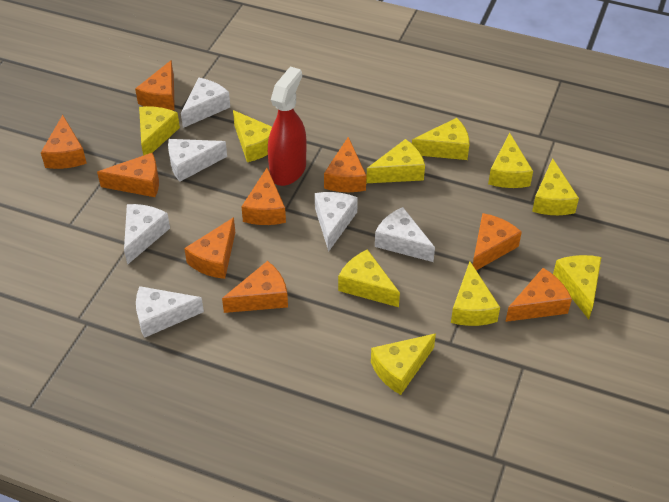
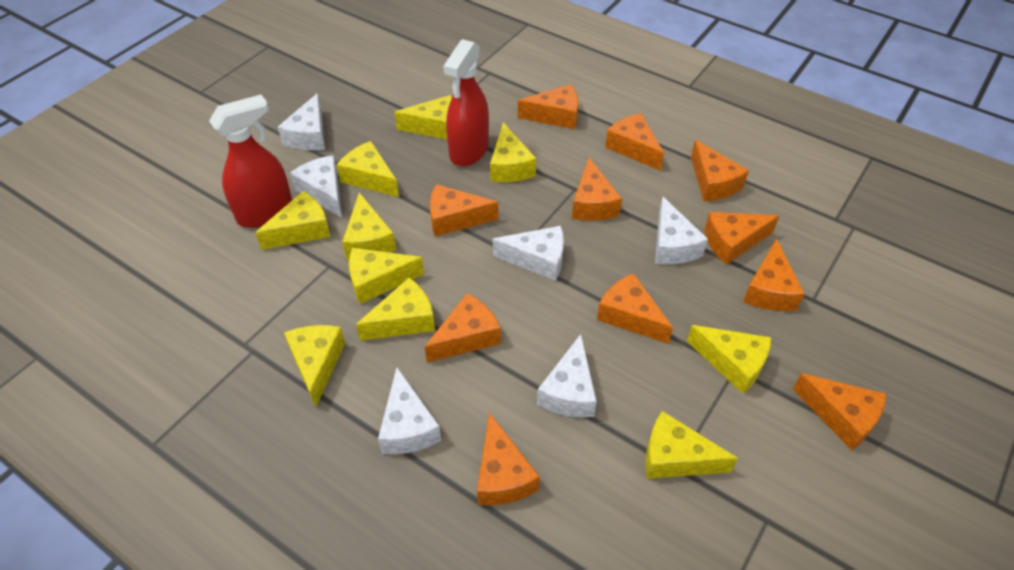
orange cheese: 9 -> 11
red spray bottle: 1 -> 2

